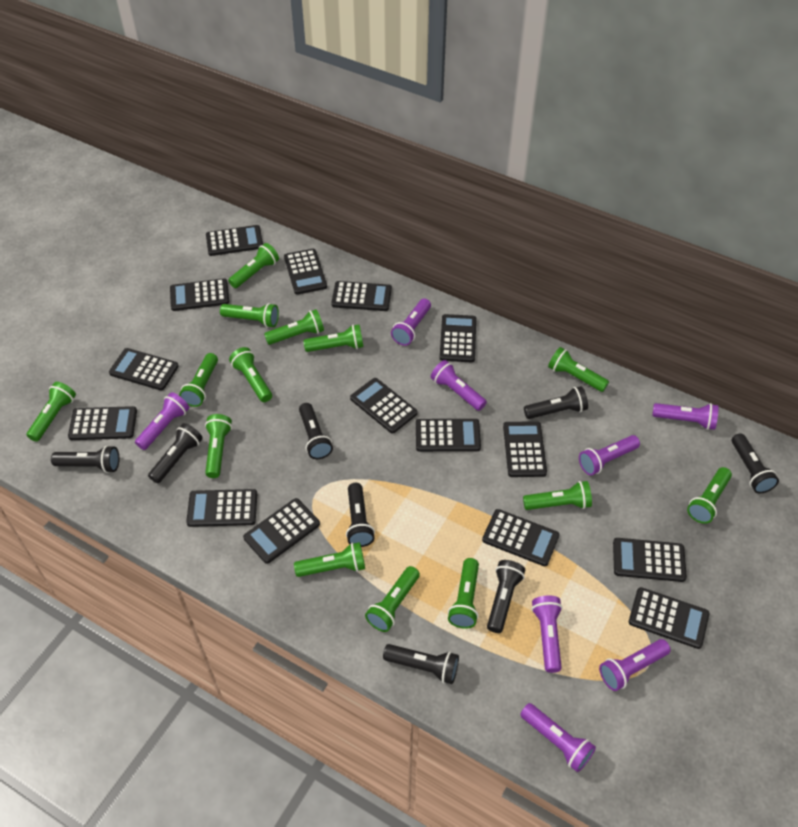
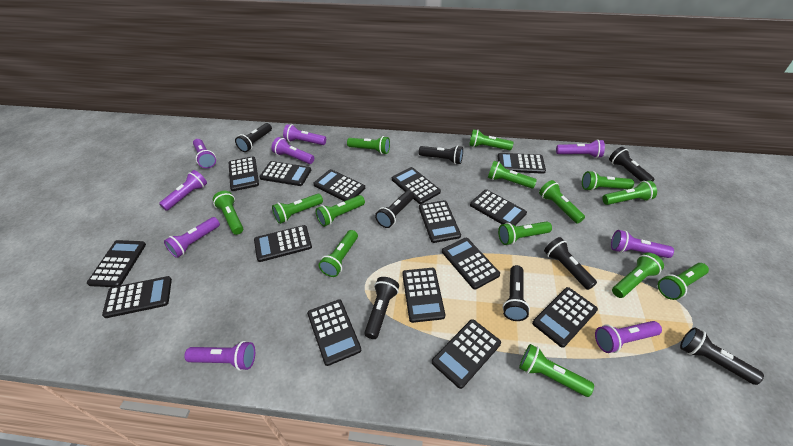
purple flashlight: 8 -> 9

